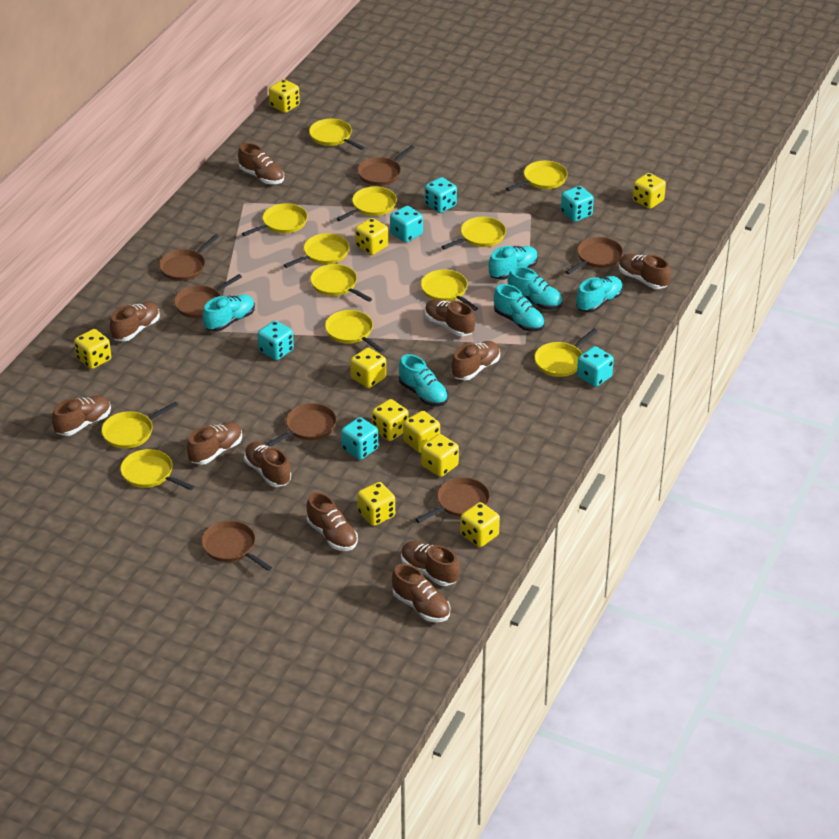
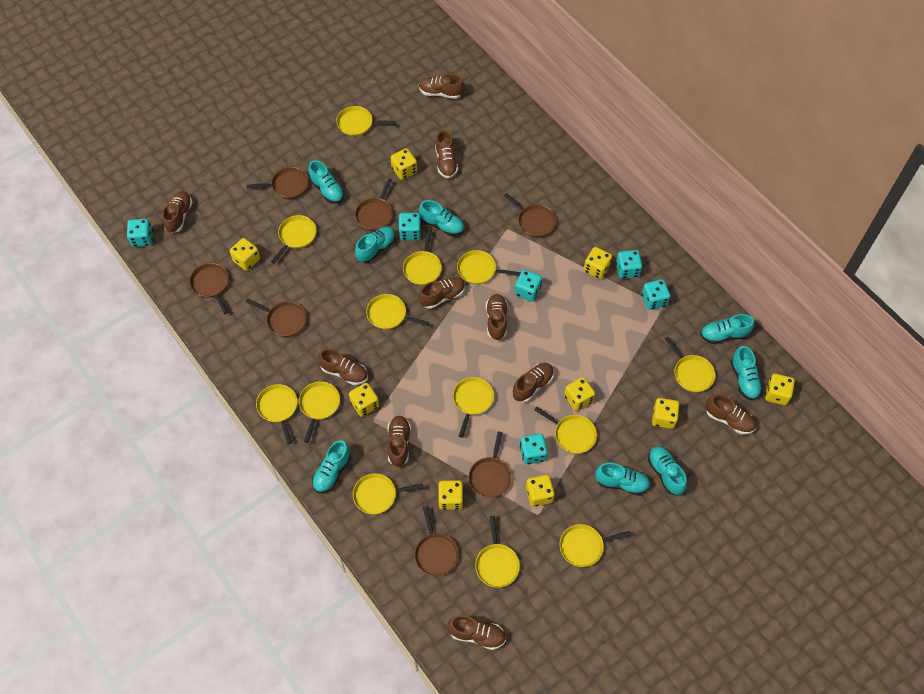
brown shoe: 11 -> 10
turquoise shoe: 6 -> 8
yellow dice: 10 -> 9
yellow pan: 12 -> 13

